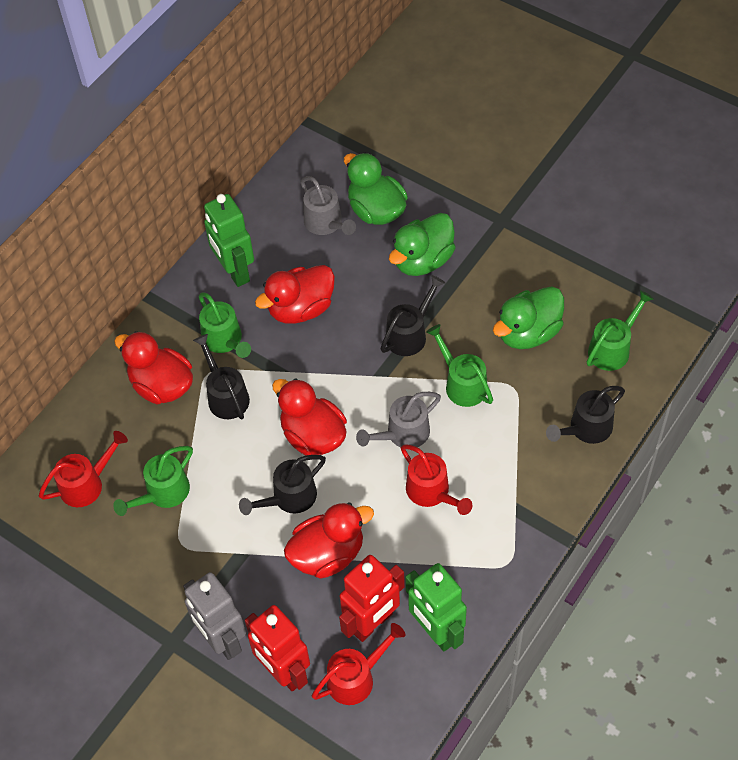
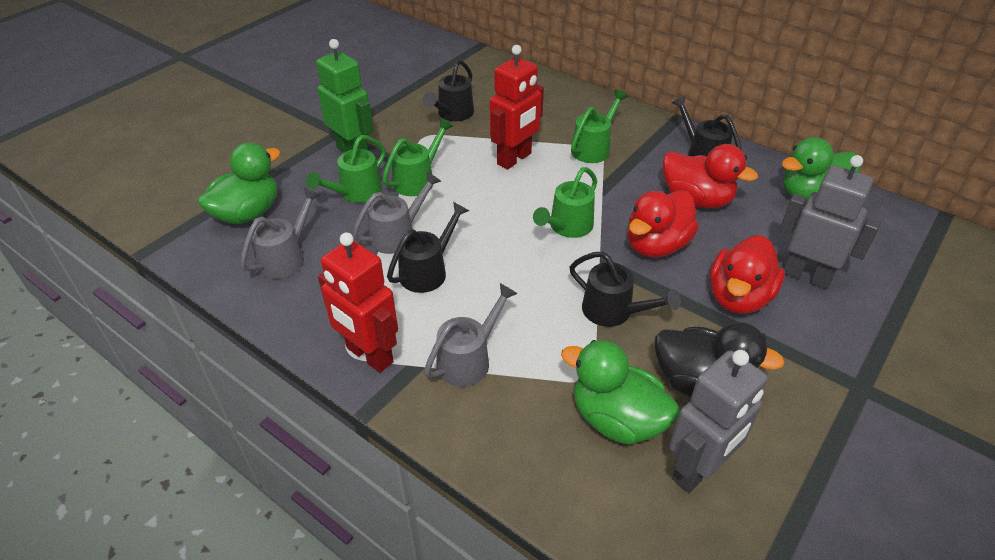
black duck: 0 -> 1
green robot: 2 -> 1
grey robot: 1 -> 2
grey watering can: 2 -> 3
red duck: 4 -> 3
red watering can: 3 -> 0

